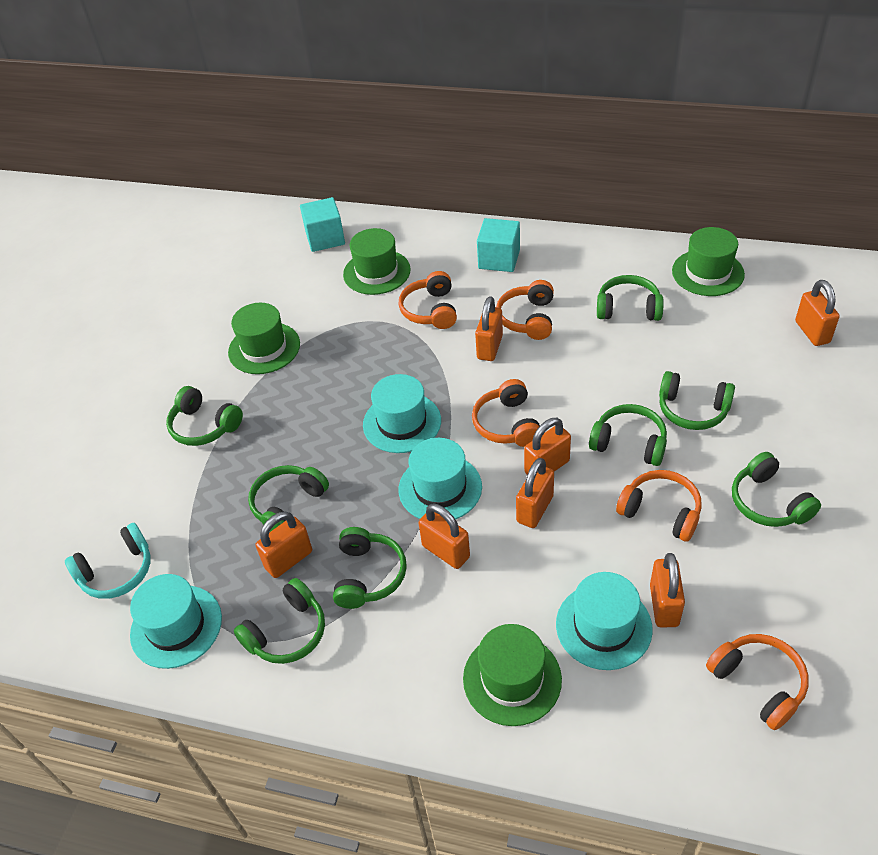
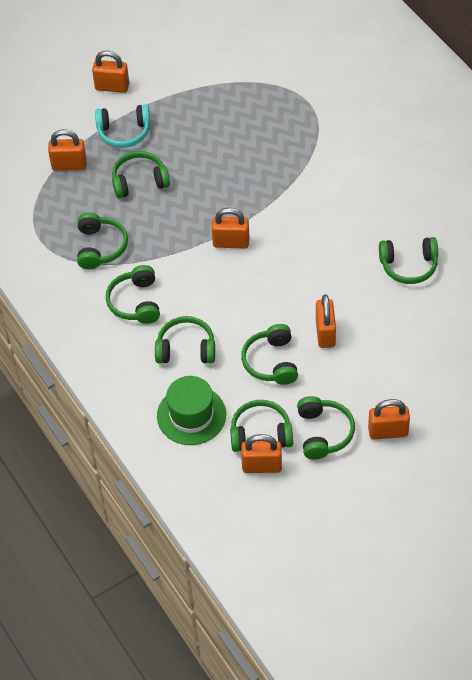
green hat: 4 -> 1
orange headphones: 5 -> 0
orange padlock: 7 -> 6
turquoise cube: 2 -> 0
turquoise hat: 4 -> 0

